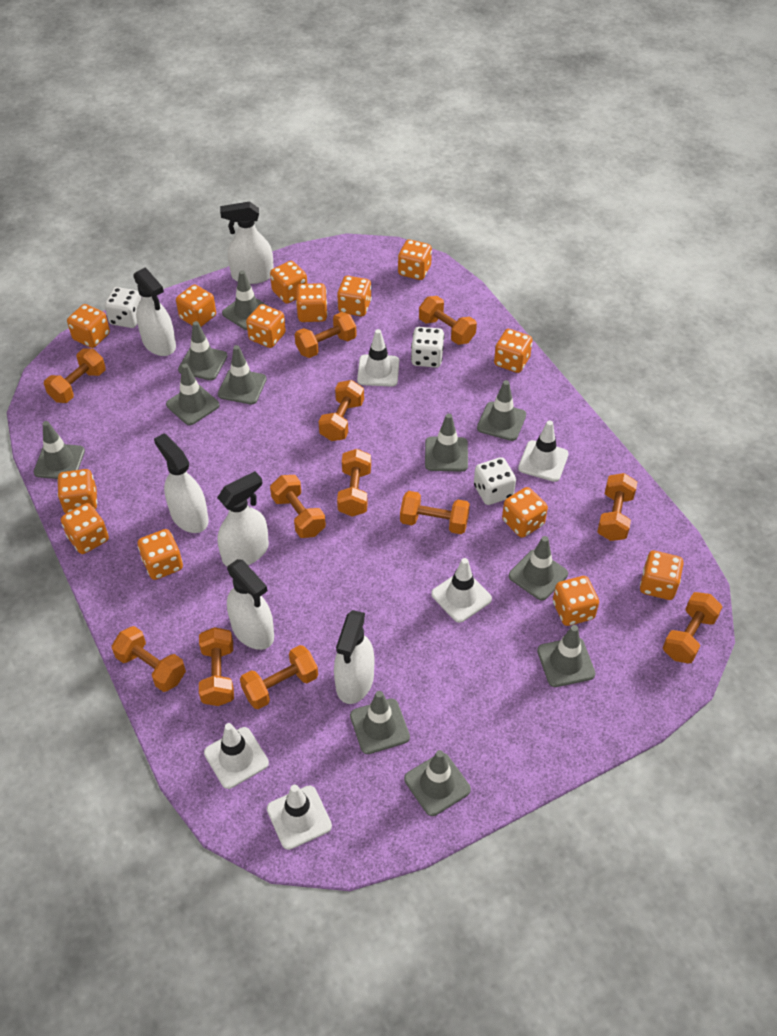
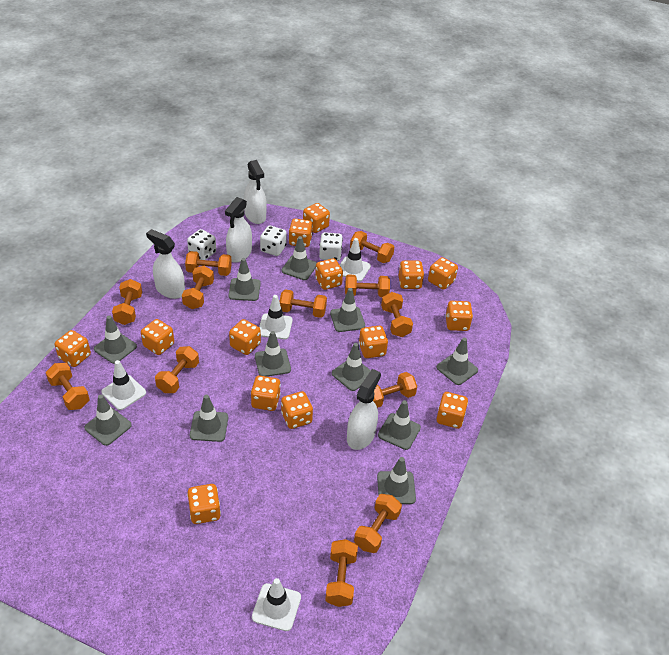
white spray bottle: 6 -> 4
white traffic cone: 5 -> 4

